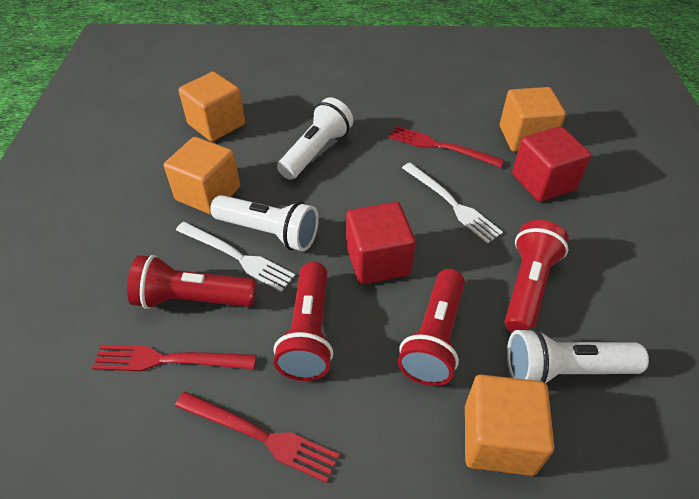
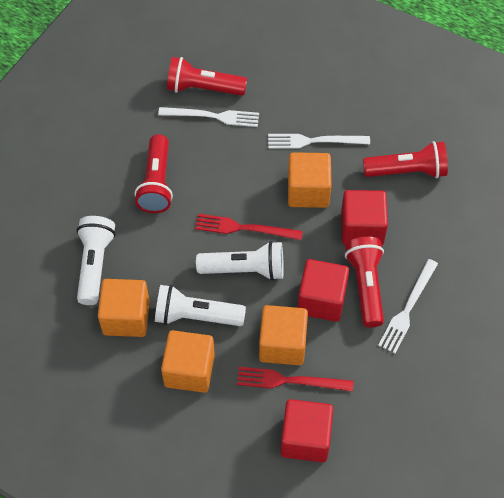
red cube: 2 -> 3
red fork: 3 -> 2
white fork: 2 -> 3

